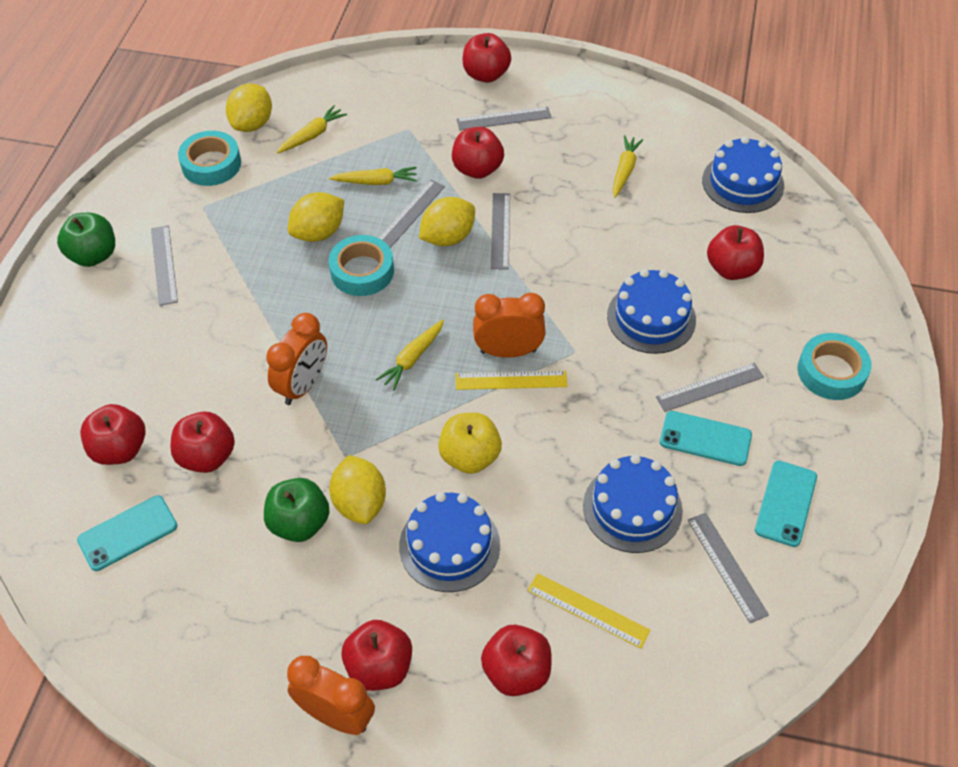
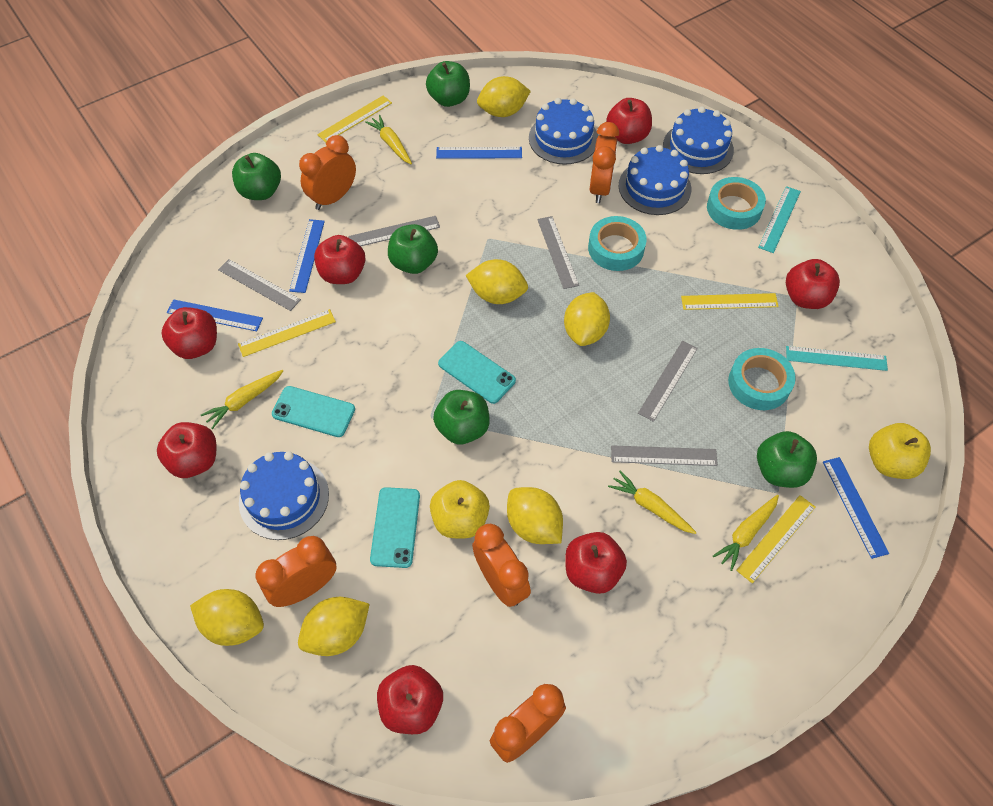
blue ruler: 0 -> 4
green apple: 2 -> 5
grey ruler: 6 -> 5
orange clock: 3 -> 5
turquoise ruler: 0 -> 2
yellow apple: 1 -> 2
yellow lemon: 4 -> 6
yellow ruler: 2 -> 4

